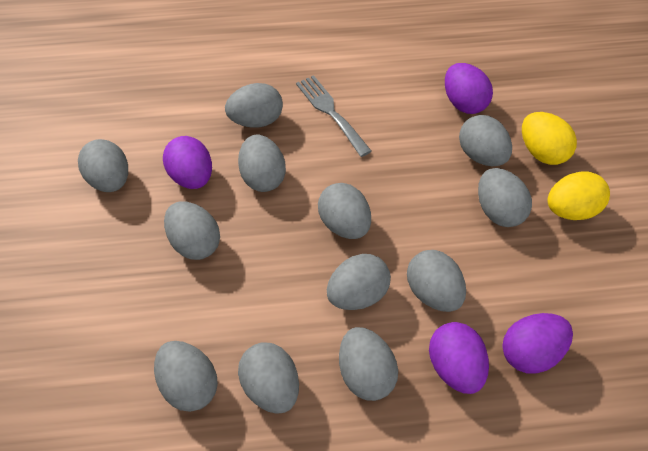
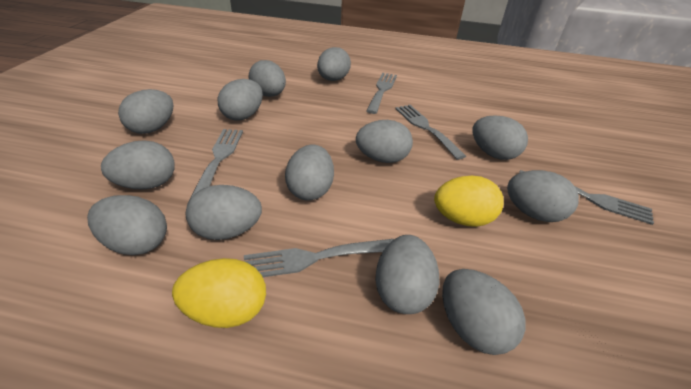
grey egg: 12 -> 13
grey fork: 1 -> 5
purple egg: 4 -> 0

